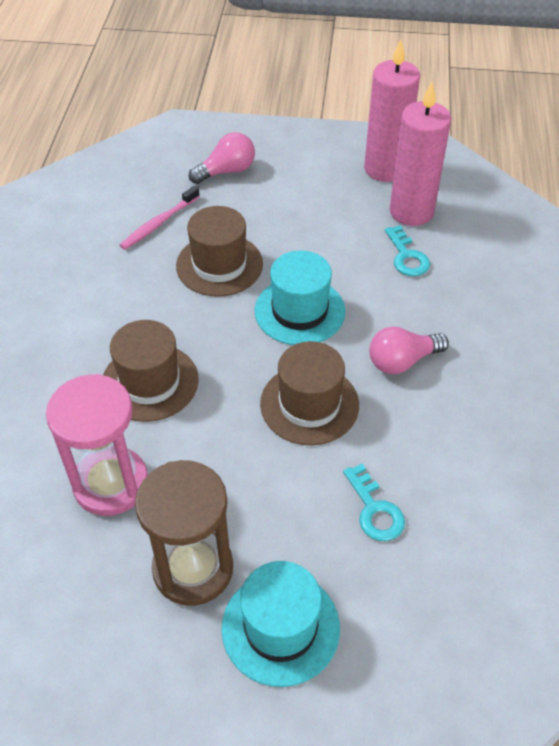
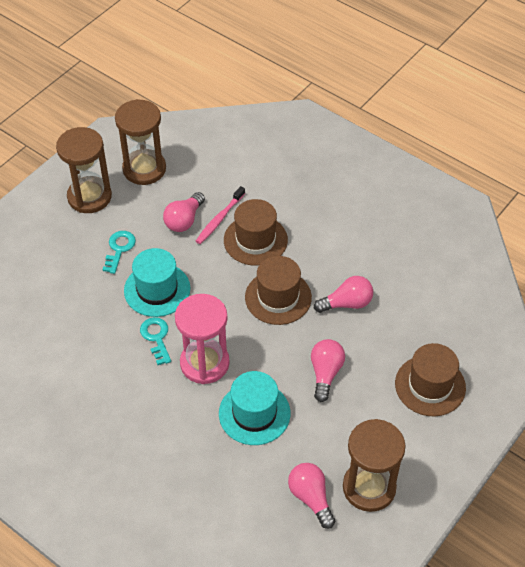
brown hourglass: 1 -> 3
pink candle: 2 -> 0
pink light bulb: 2 -> 4

